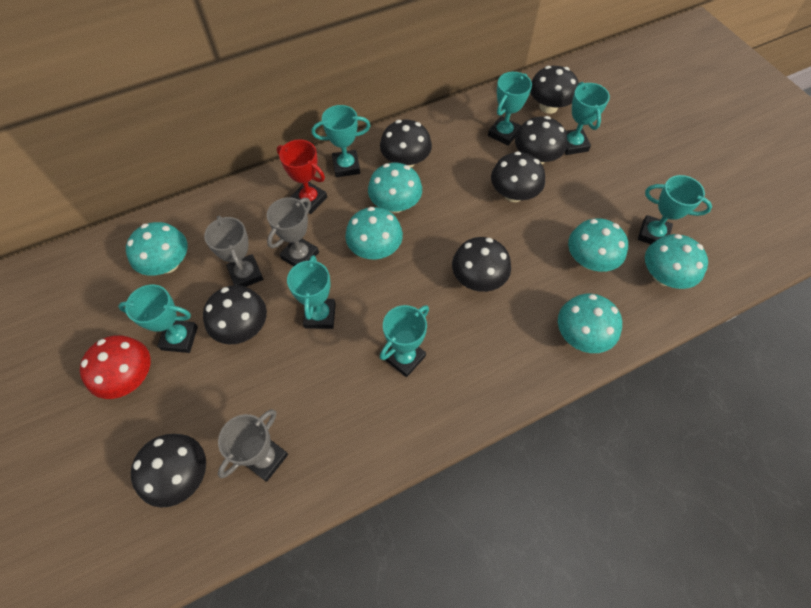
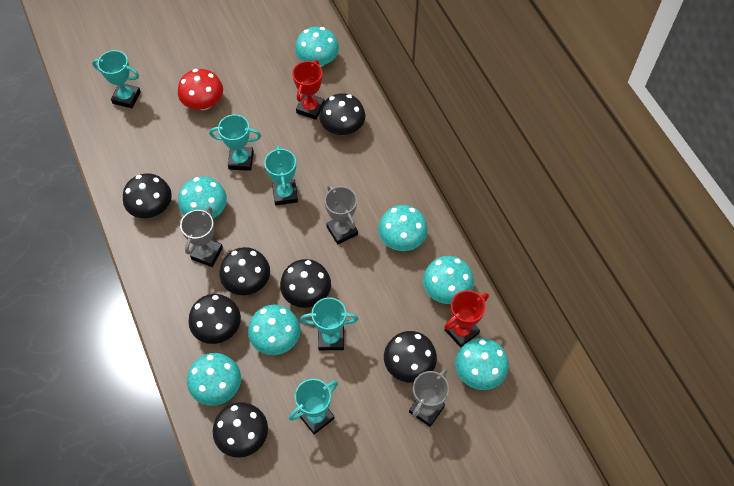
red trophy: 1 -> 2
turquoise mushroom: 6 -> 7
turquoise trophy: 7 -> 5

